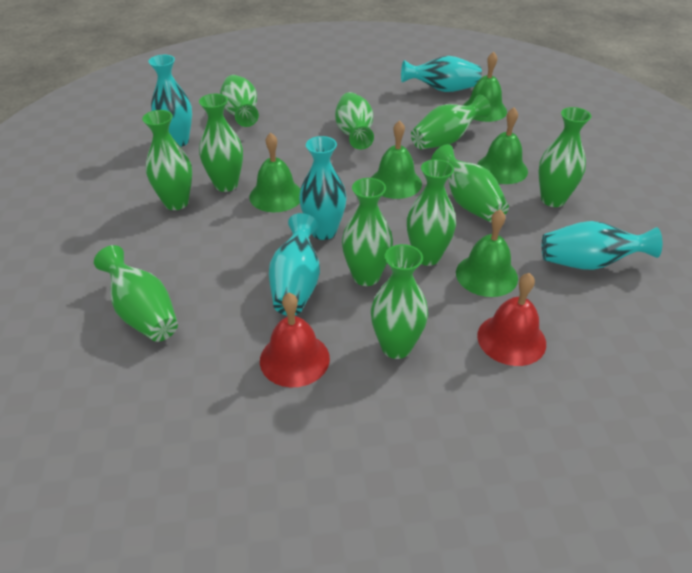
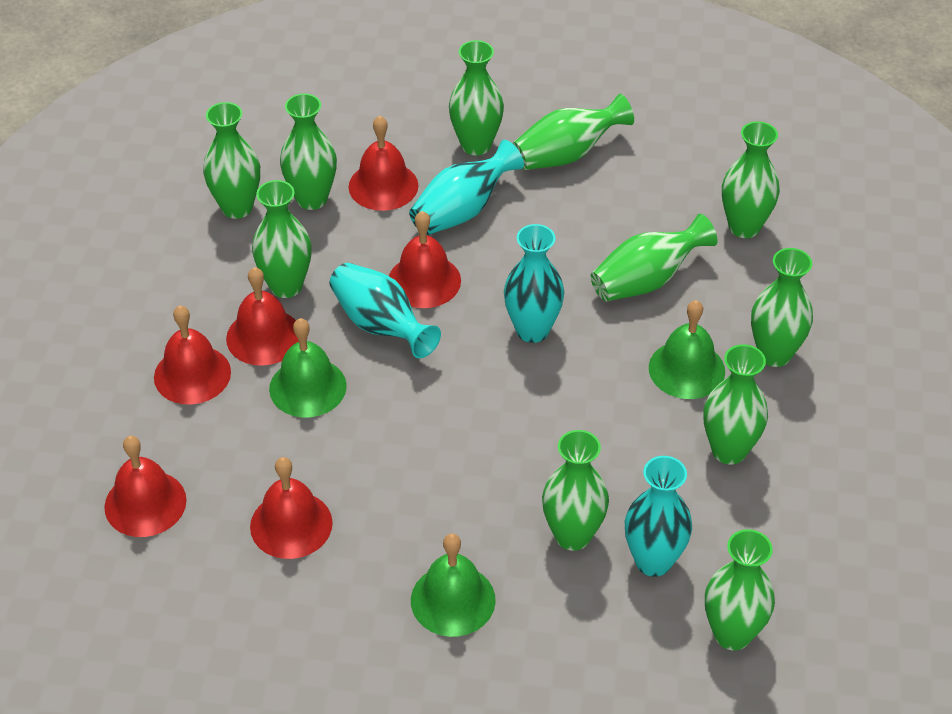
green bell: 5 -> 3
red bell: 2 -> 6
turquoise vase: 5 -> 4

